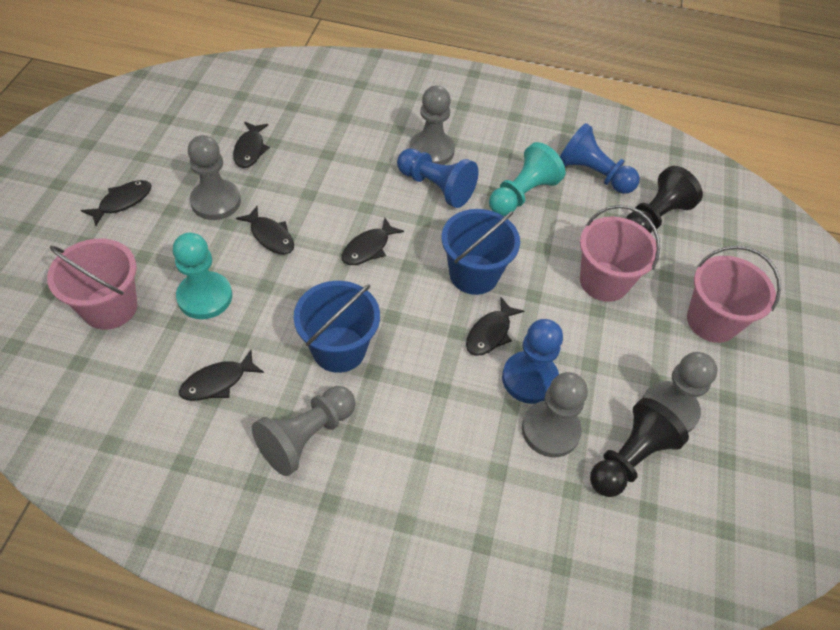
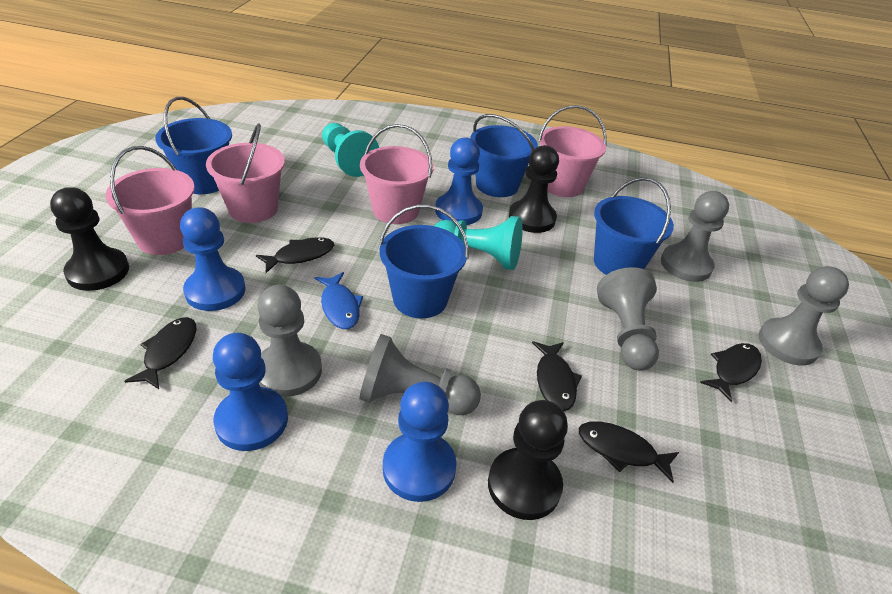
black fish: 6 -> 5
black pawn: 2 -> 3
blue bucket: 2 -> 4
blue fish: 0 -> 1
blue pawn: 3 -> 4
pink bucket: 3 -> 4

